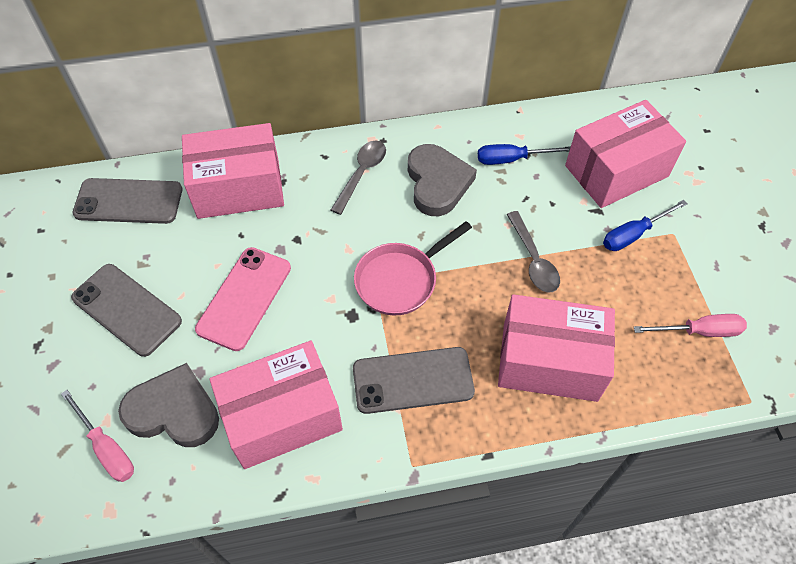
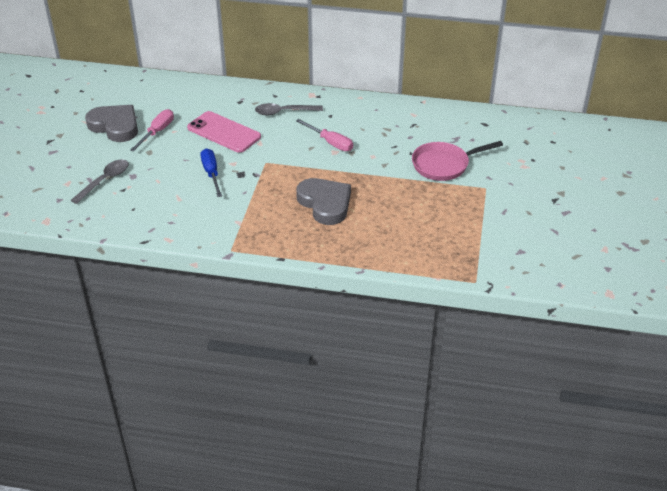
blue screwdriver: 2 -> 1
grey phone: 3 -> 0
pink box: 4 -> 0

